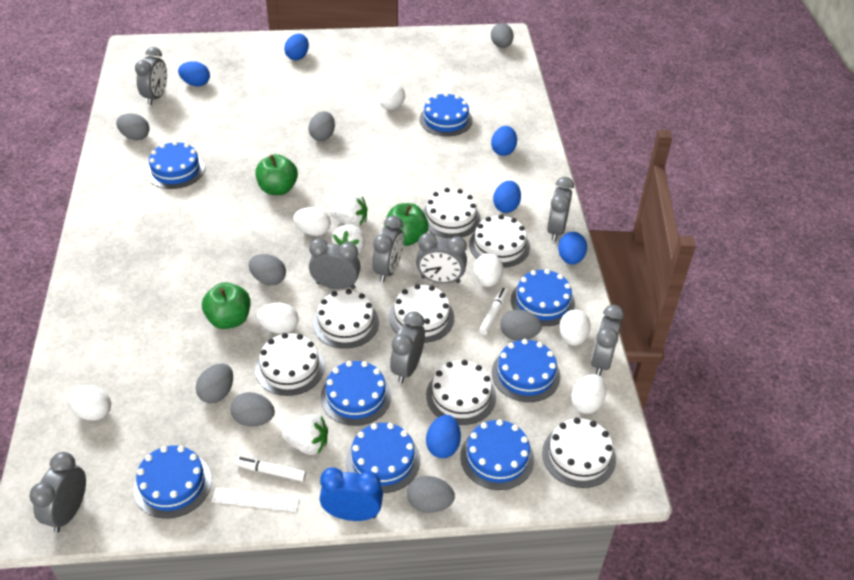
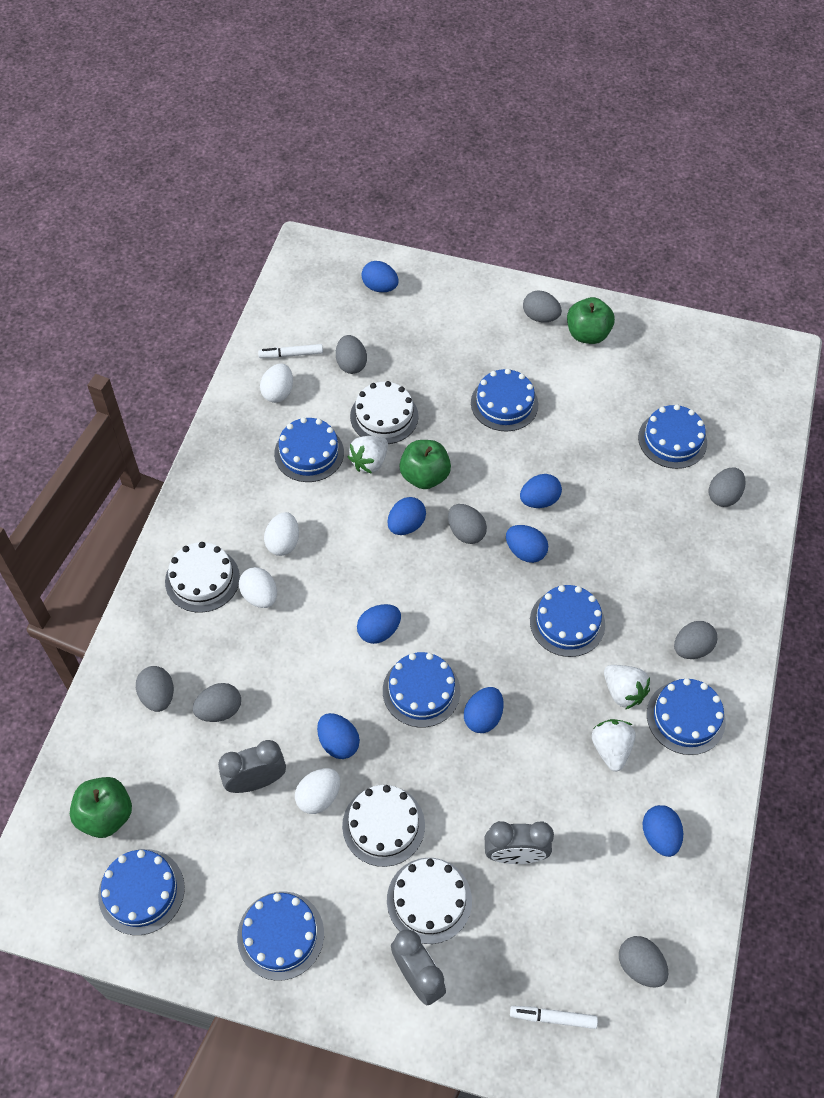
blue clock: 1 -> 0
blue egg: 6 -> 8
grey clock: 8 -> 3
white cake: 7 -> 4
white egg: 7 -> 4
white ruler: 1 -> 0

